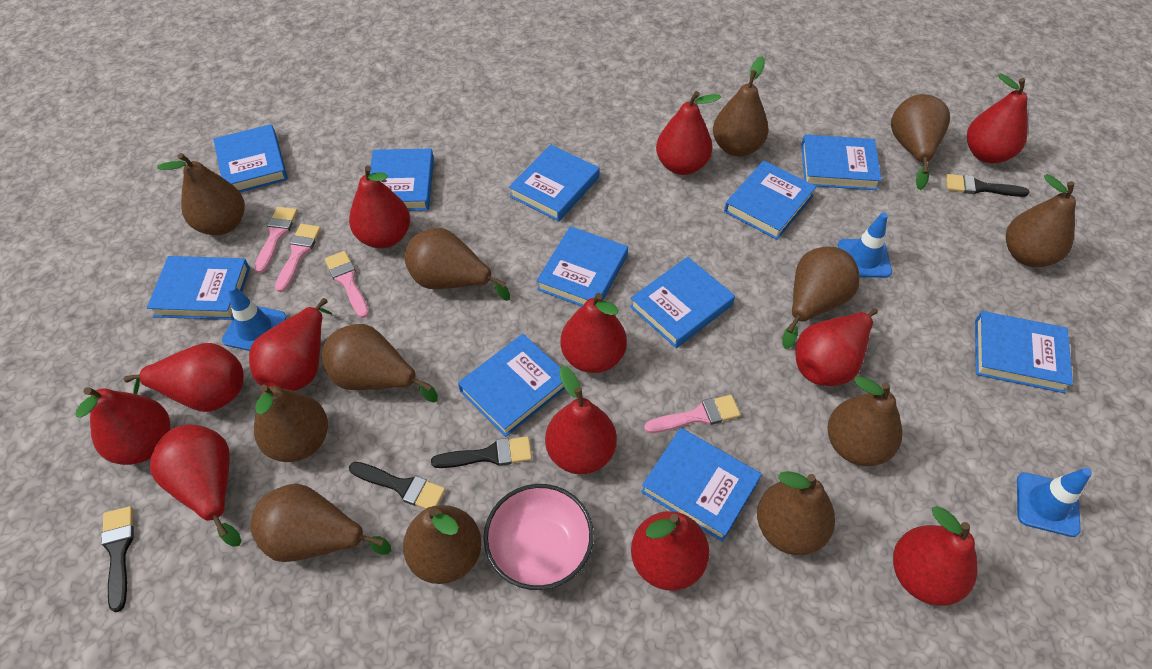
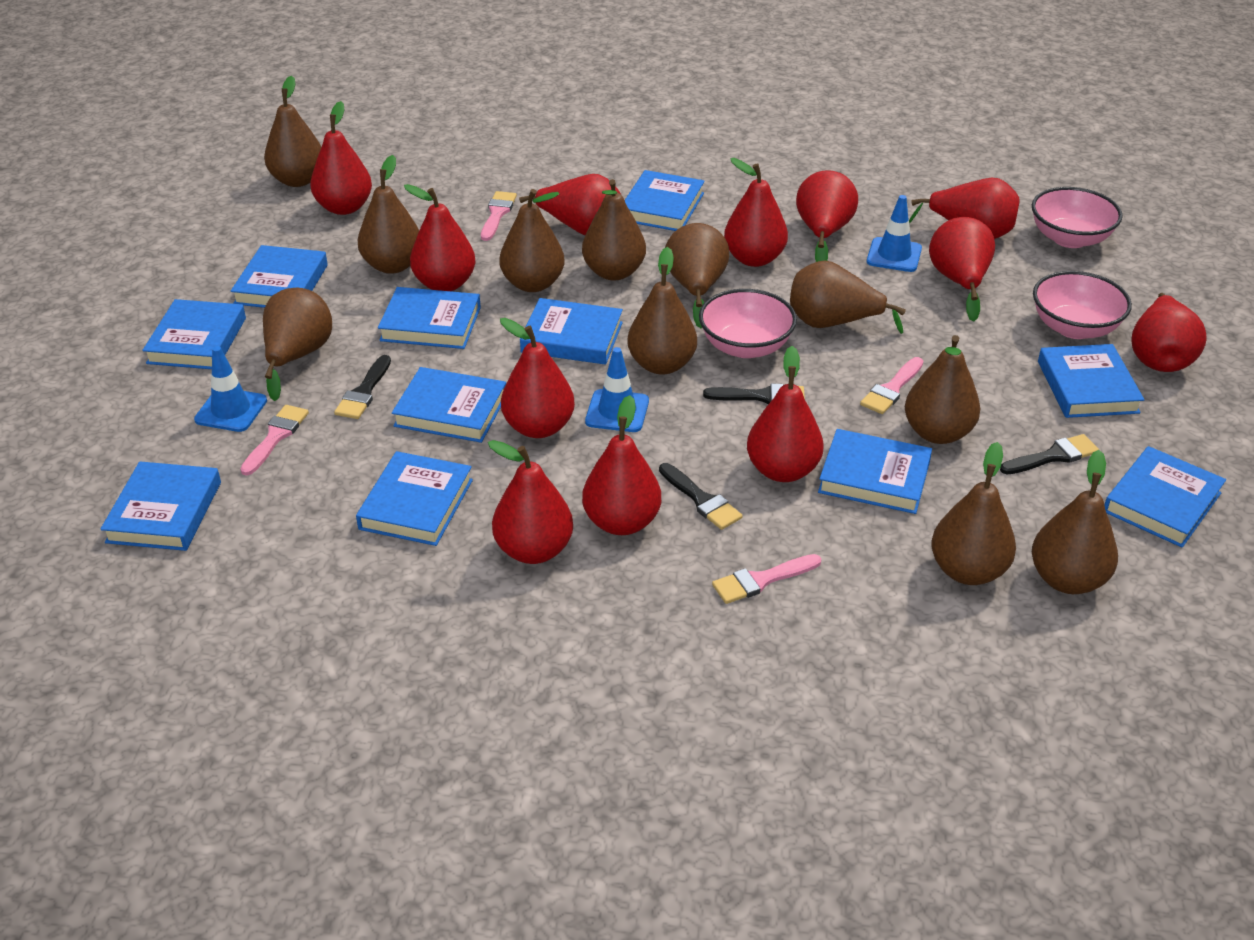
brown pear: 12 -> 11
pink bowl: 1 -> 3

